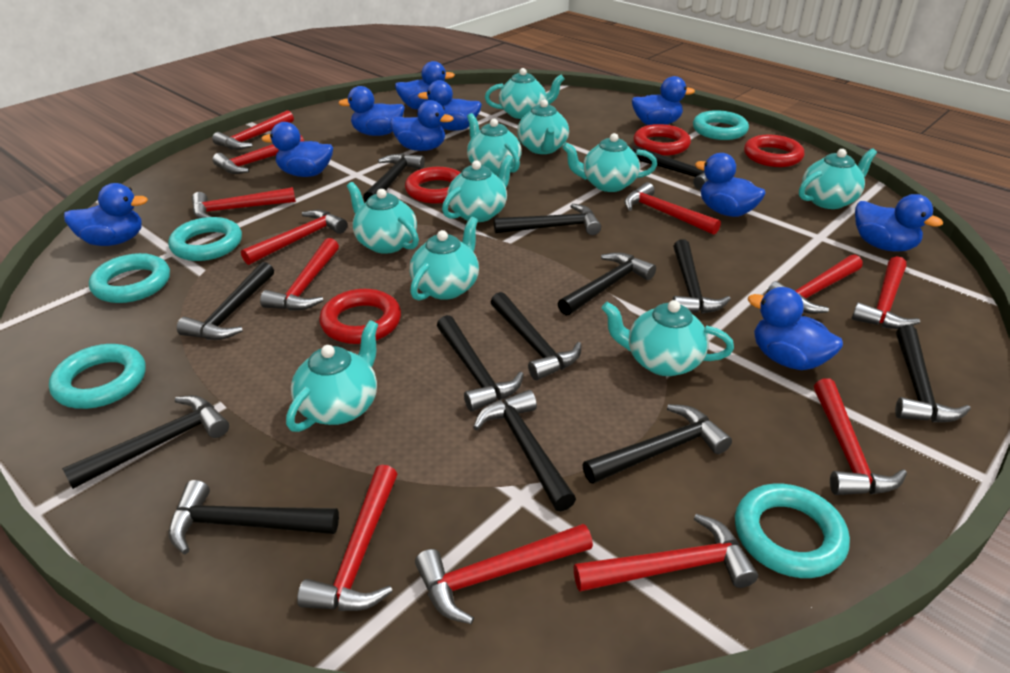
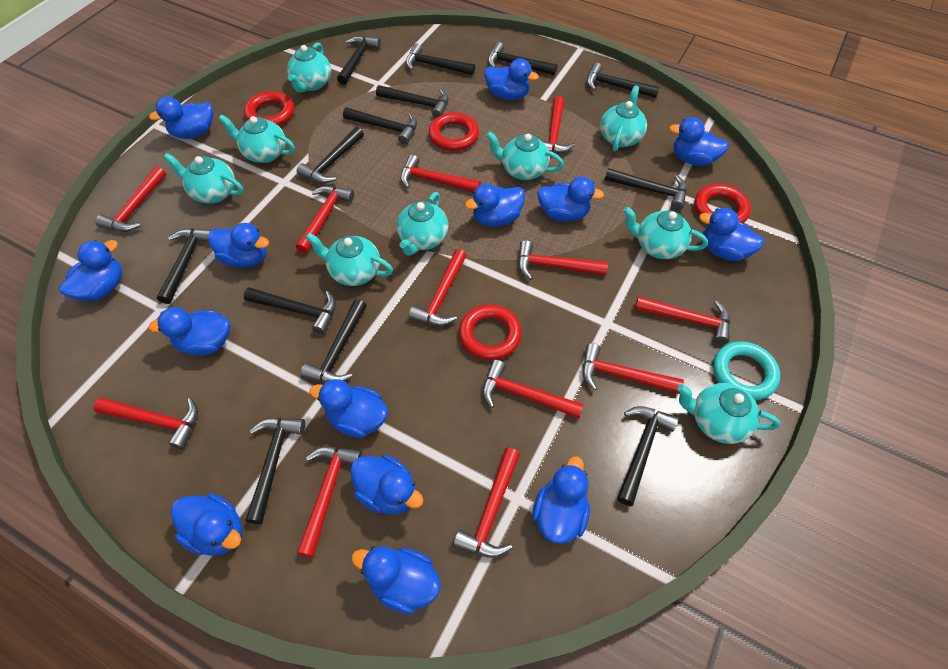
blue duck: 10 -> 14
turquoise ring: 5 -> 1
turquoise teapot: 10 -> 9

